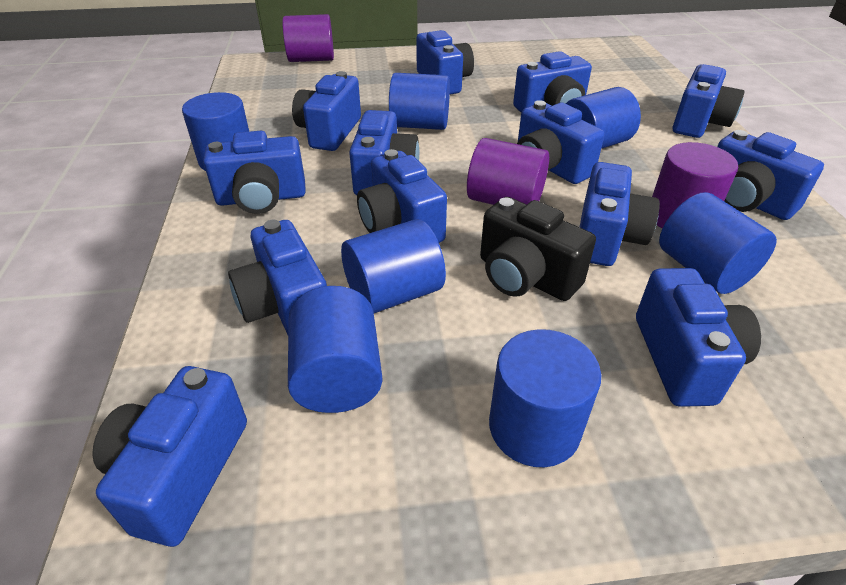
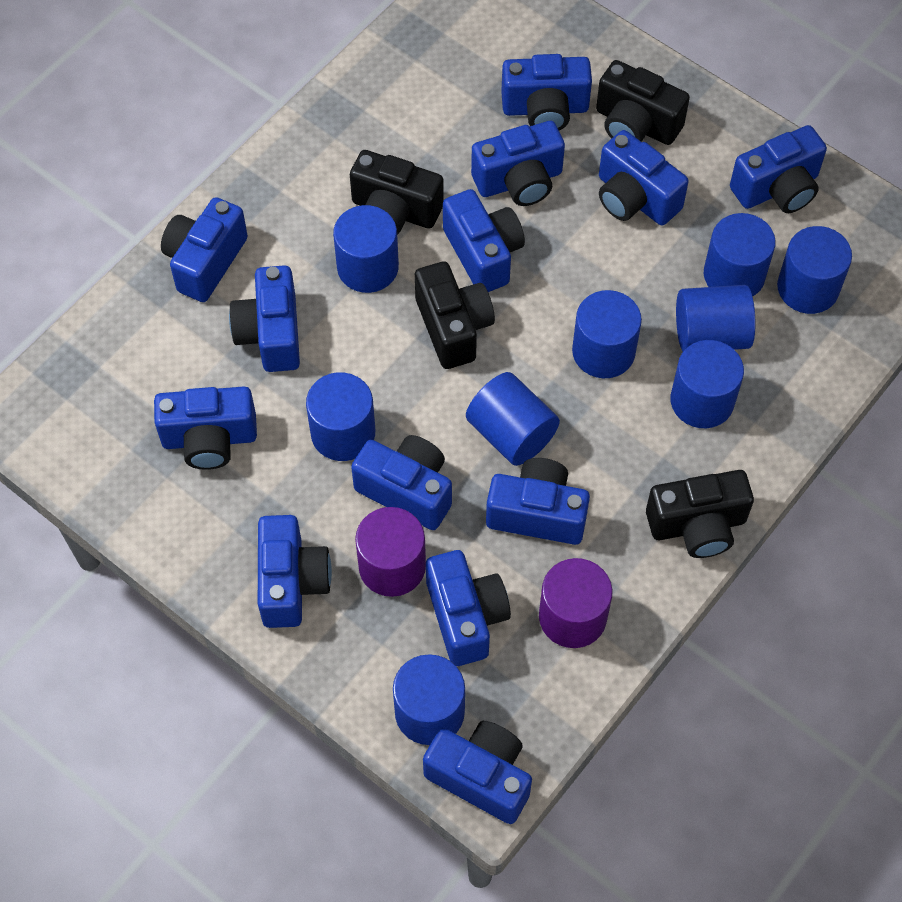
black camera: 1 -> 4
blue cylinder: 7 -> 9
purple cylinder: 3 -> 2

